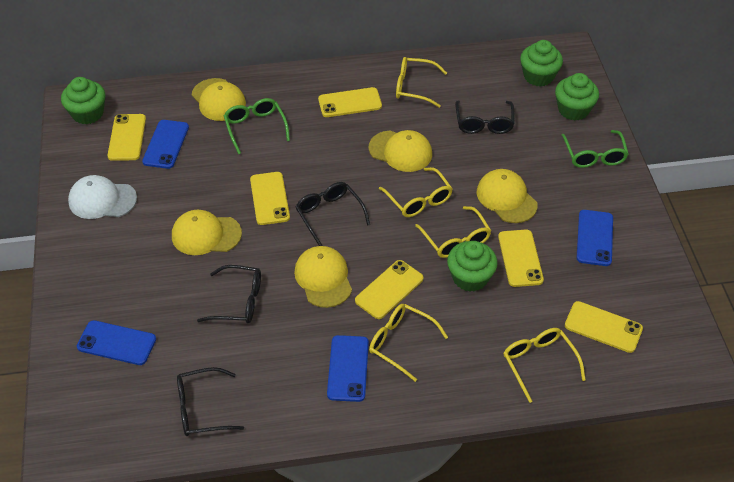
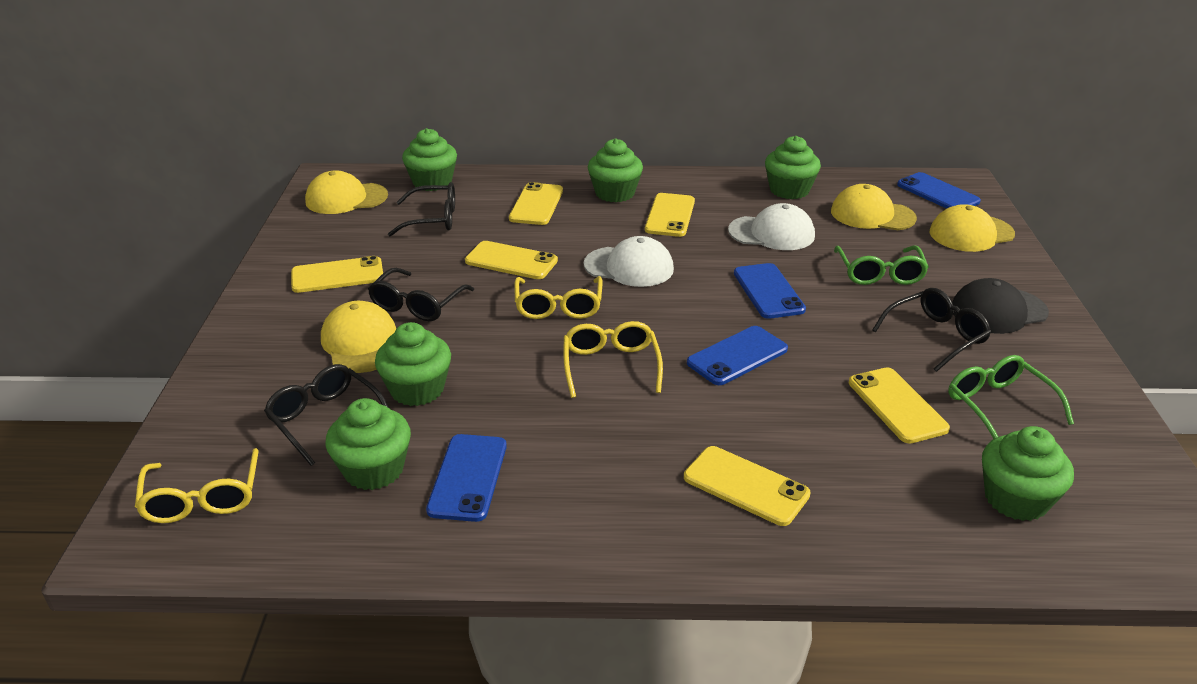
black cap: 0 -> 1
green cupcake: 4 -> 6
white cap: 1 -> 2
yellow cap: 5 -> 4
yellow glasses: 5 -> 3

